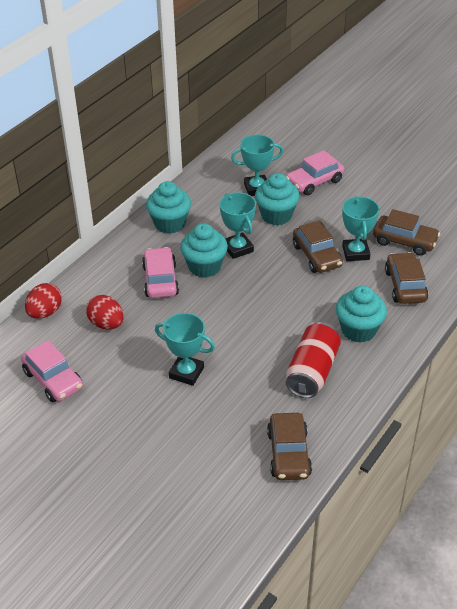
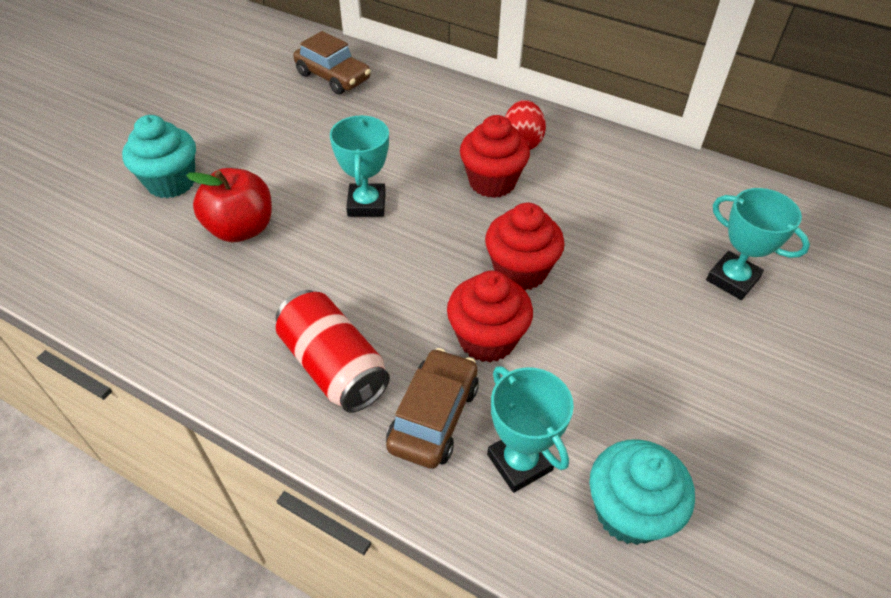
brown car: 4 -> 2
pink car: 3 -> 0
red apple: 0 -> 1
red cupcake: 0 -> 3
red egg: 2 -> 1
turquoise cupcake: 4 -> 2
turquoise trophy: 4 -> 3

